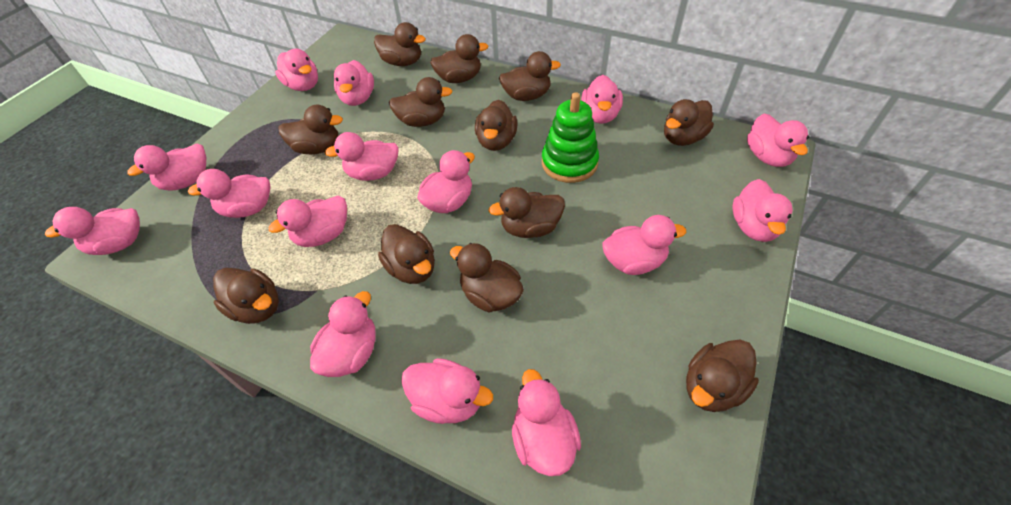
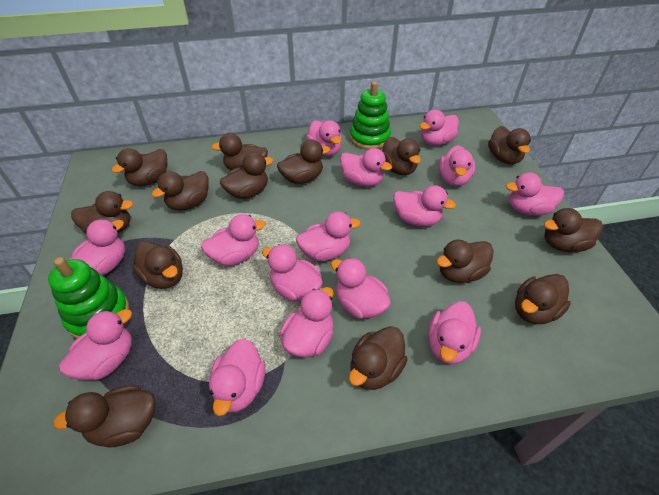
brown duck: 12 -> 14
green stacking toy: 1 -> 2

